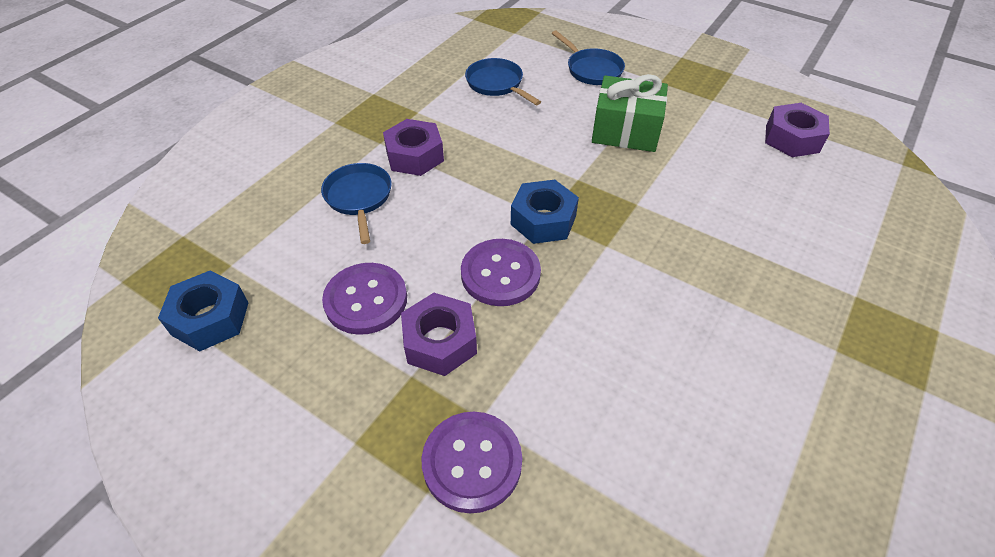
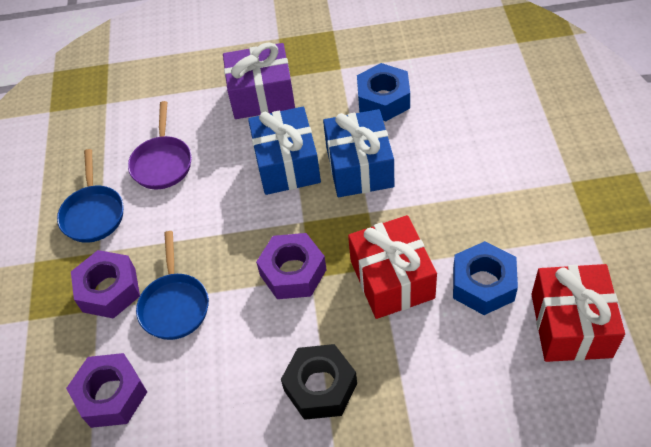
black nut: 0 -> 1
blue gift: 0 -> 2
blue pan: 3 -> 2
green gift: 1 -> 0
purple button: 3 -> 0
purple gift: 0 -> 1
purple pan: 0 -> 1
red gift: 0 -> 2

